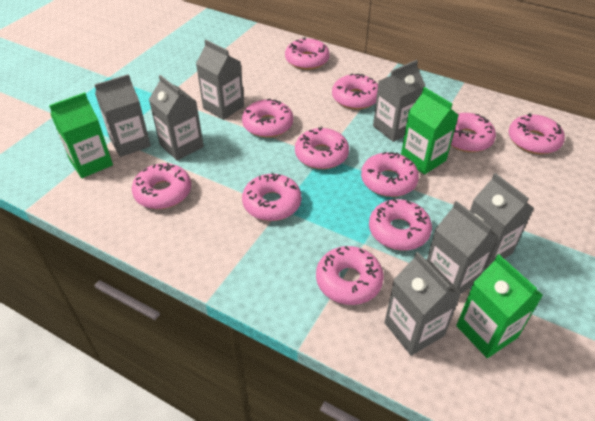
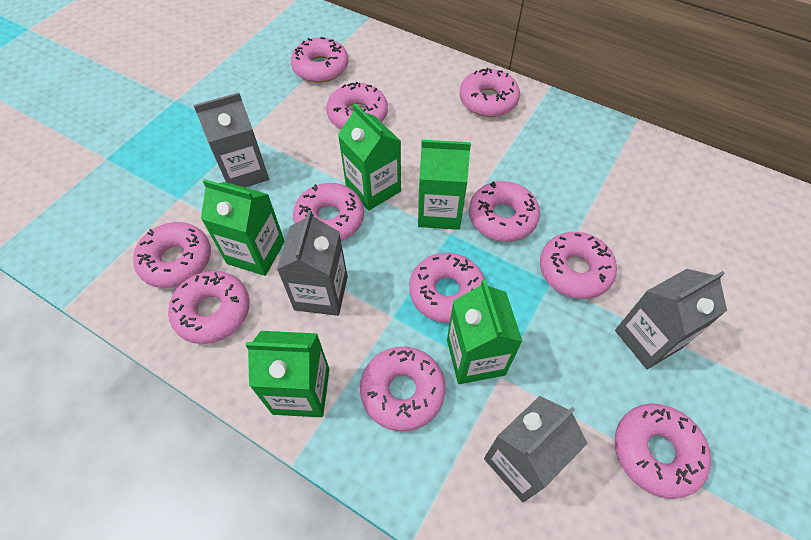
green carton: 3 -> 5
grey carton: 7 -> 4

